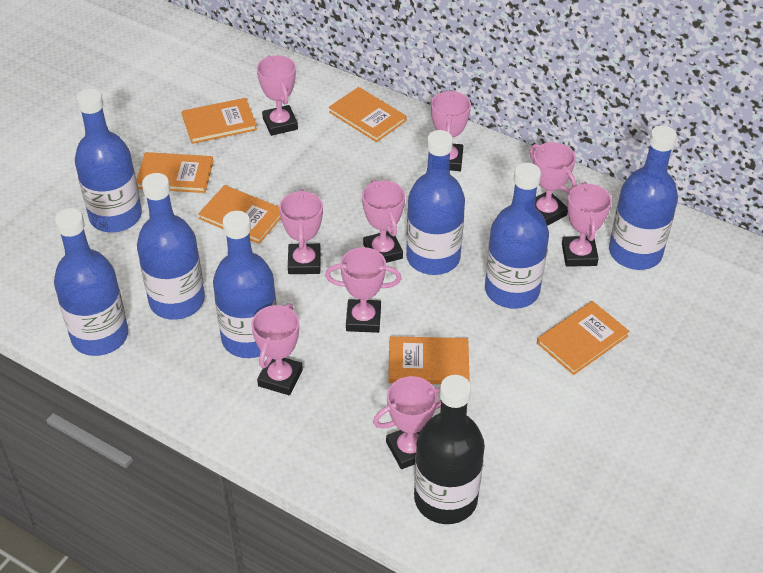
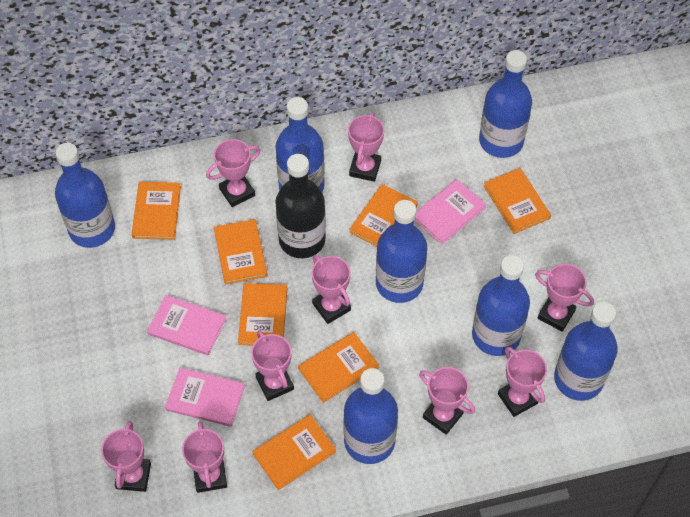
orange book: 6 -> 7
pink book: 0 -> 3

